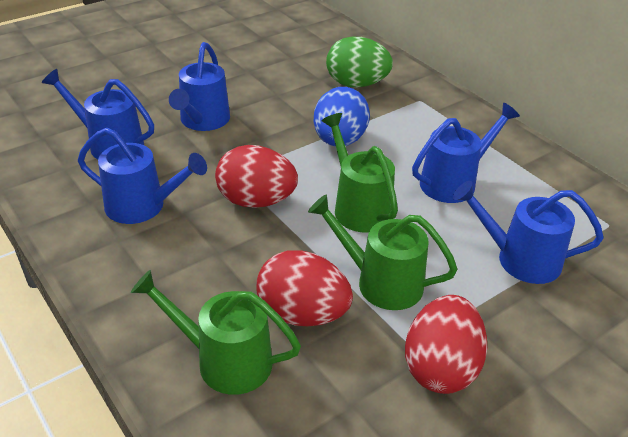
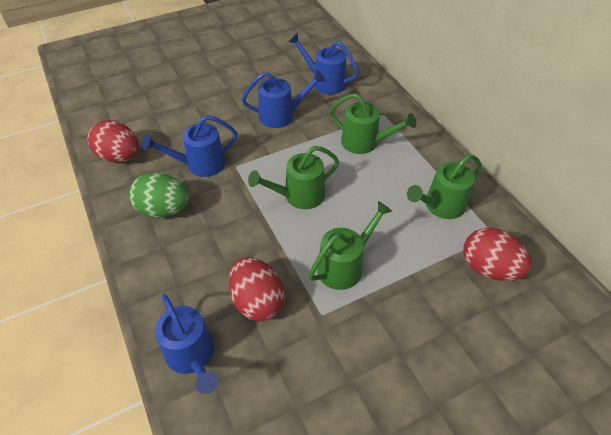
blue egg: 1 -> 0
blue watering can: 5 -> 4
green watering can: 3 -> 4

